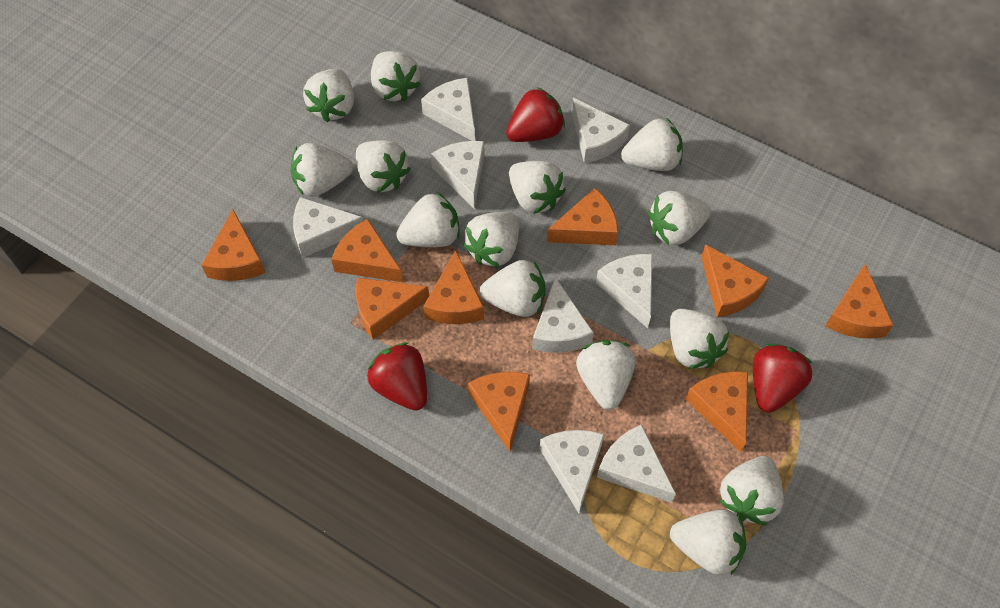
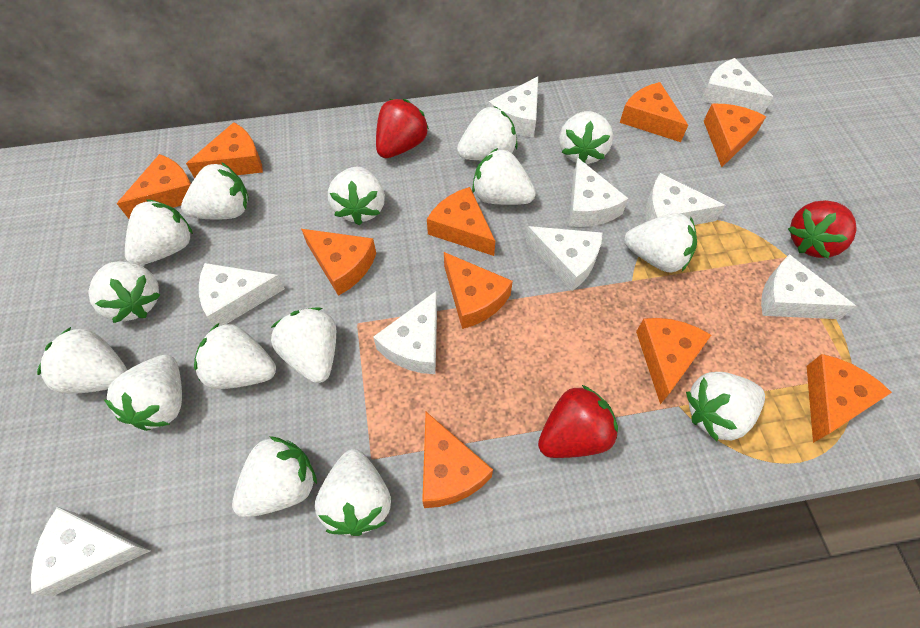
orange cheese: 9 -> 10
white cheese: 8 -> 9
white strawberry: 14 -> 15

